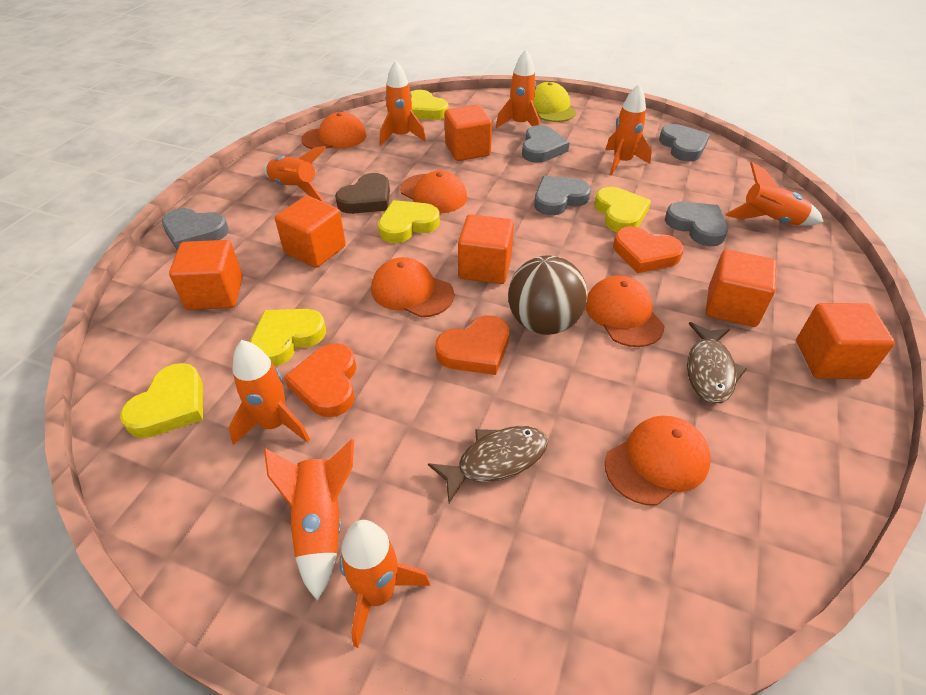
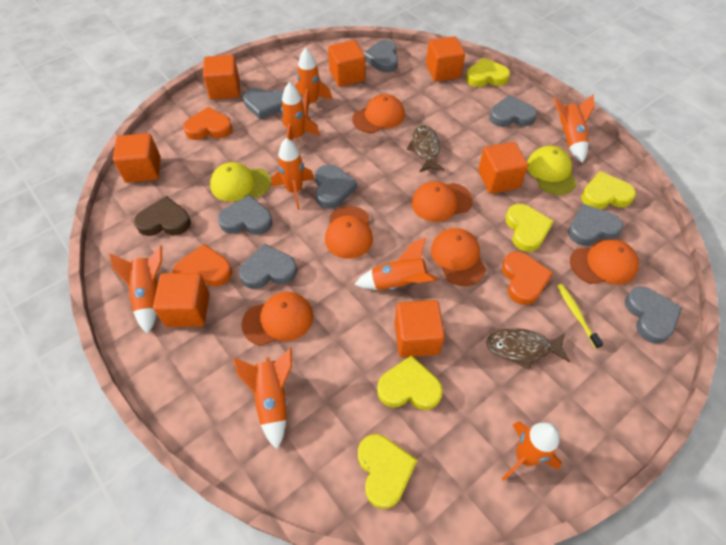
brown ball: 1 -> 0
grey heart: 5 -> 8
orange cap: 5 -> 6
orange cube: 6 -> 7
yellow cap: 1 -> 2
yellow toothbrush: 0 -> 1

